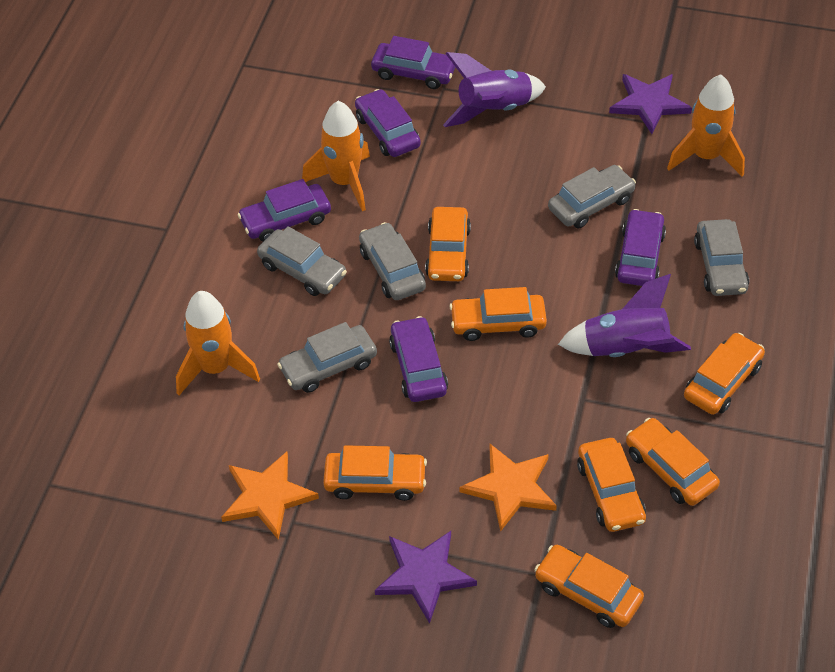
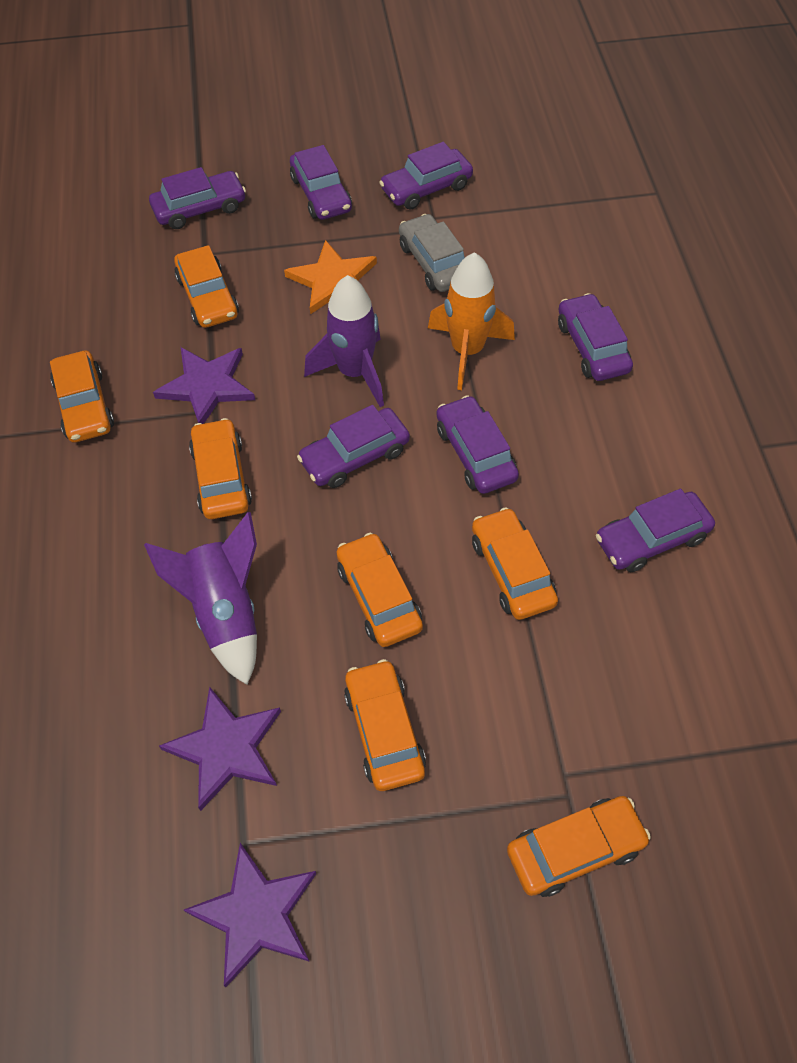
grey car: 5 -> 1
orange rocket: 3 -> 1
orange star: 2 -> 1
purple car: 5 -> 7
purple star: 2 -> 3

